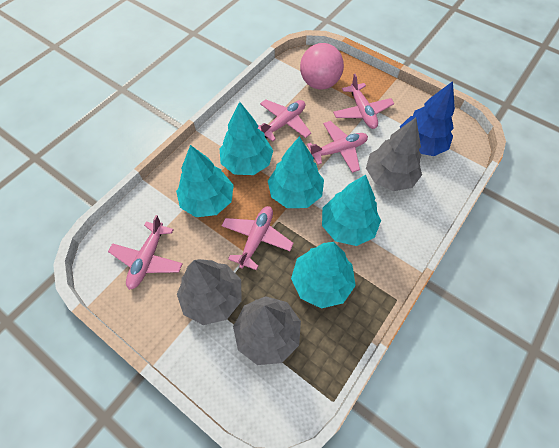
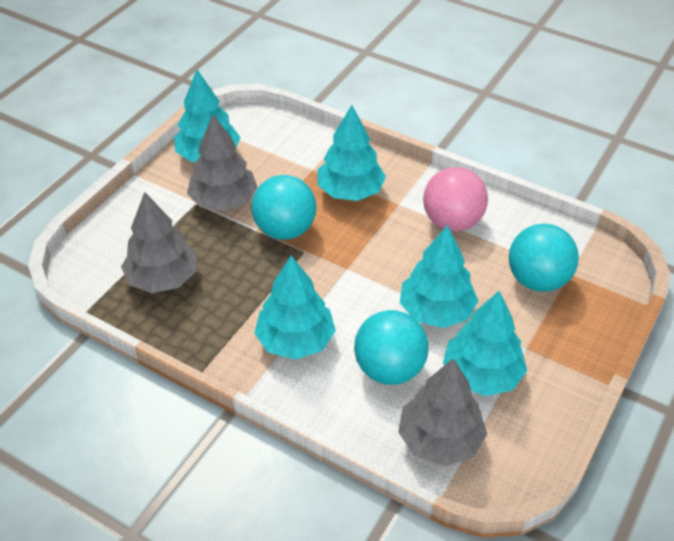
blue tree: 1 -> 0
pink plane: 5 -> 0
turquoise ball: 0 -> 3

